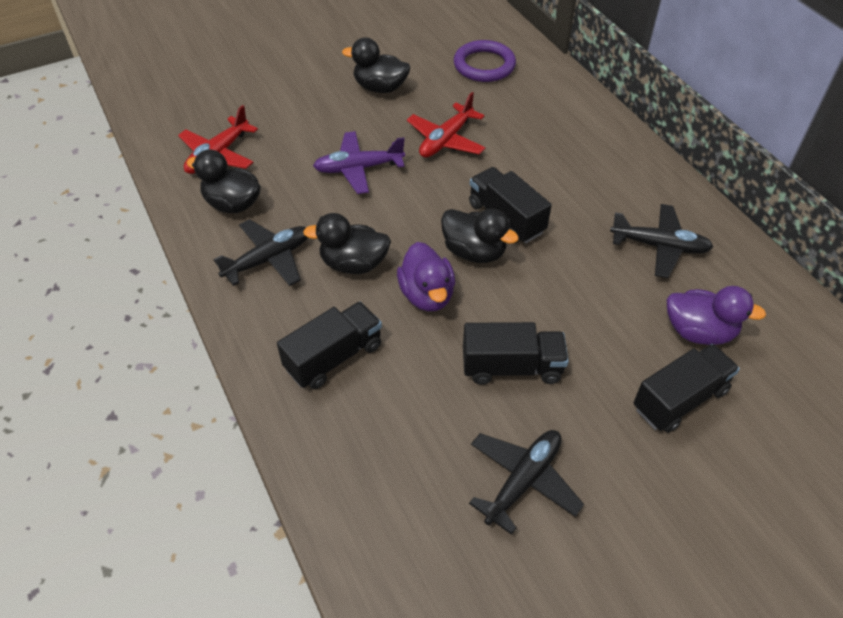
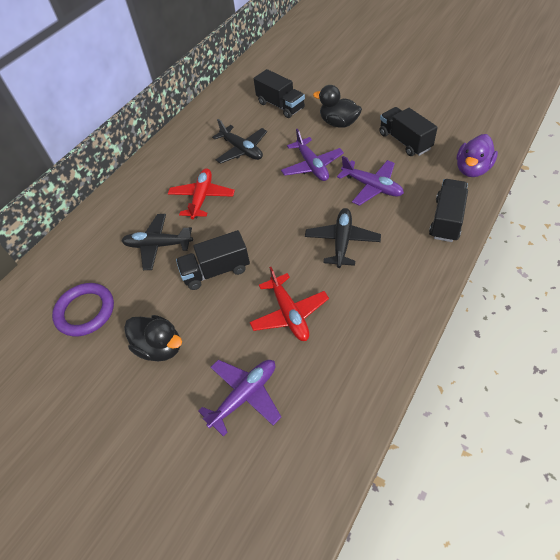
black duck: 4 -> 2
purple duck: 2 -> 1
purple plane: 1 -> 3

